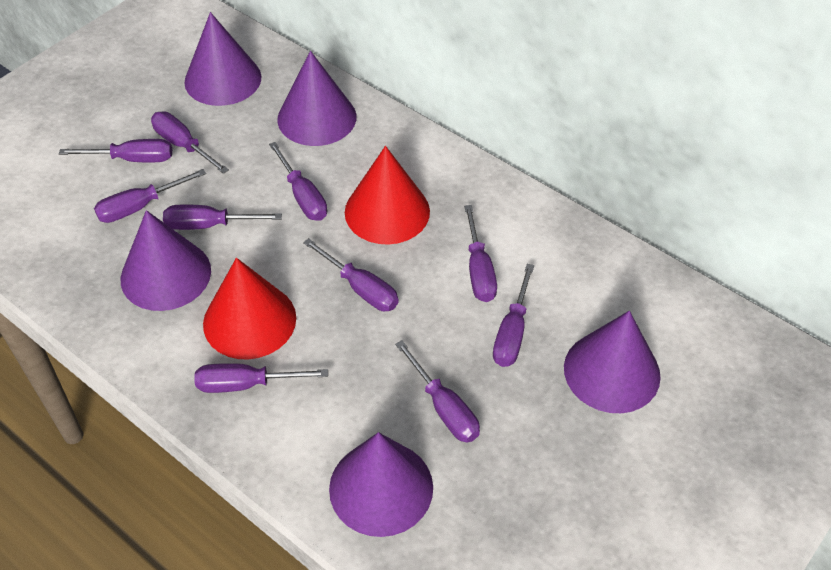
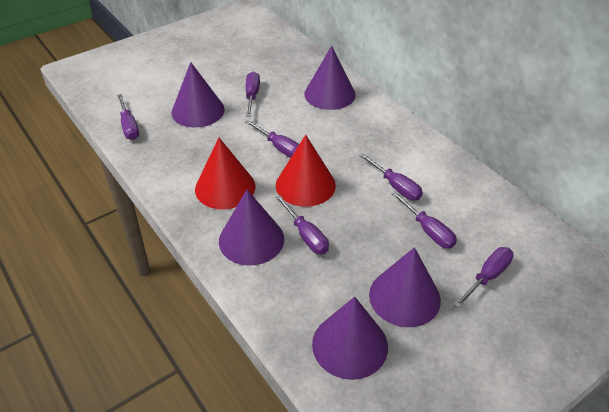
purple screwdriver: 10 -> 7

